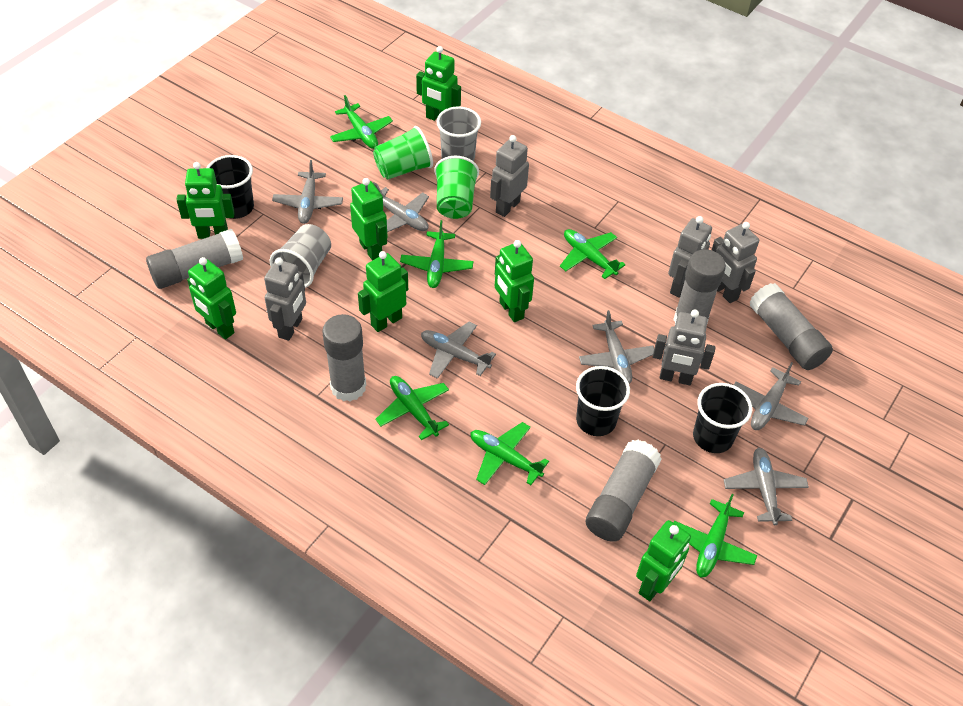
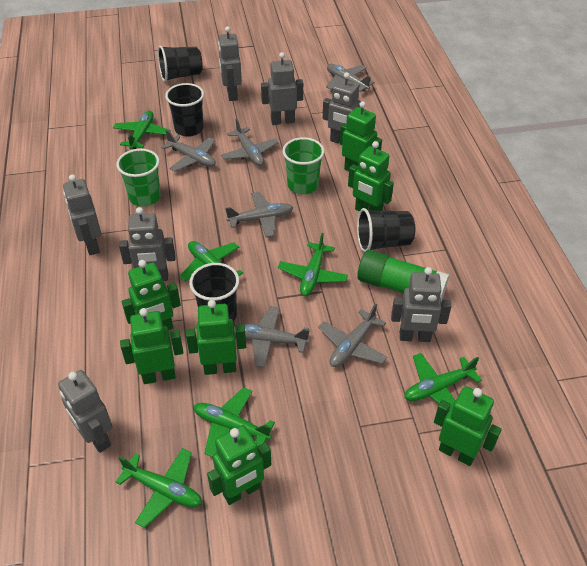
black cup: 3 -> 4
green glue stick: 0 -> 1
grey cup: 2 -> 0
grey glue stick: 5 -> 0
grey robot: 5 -> 7

